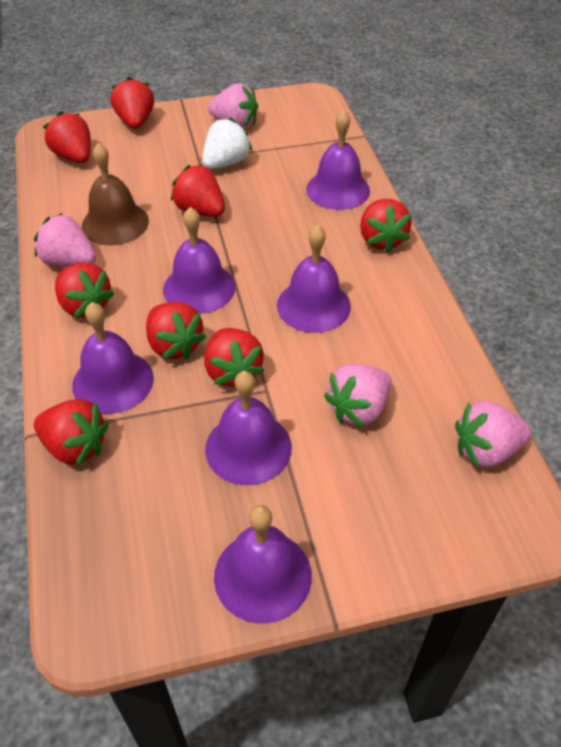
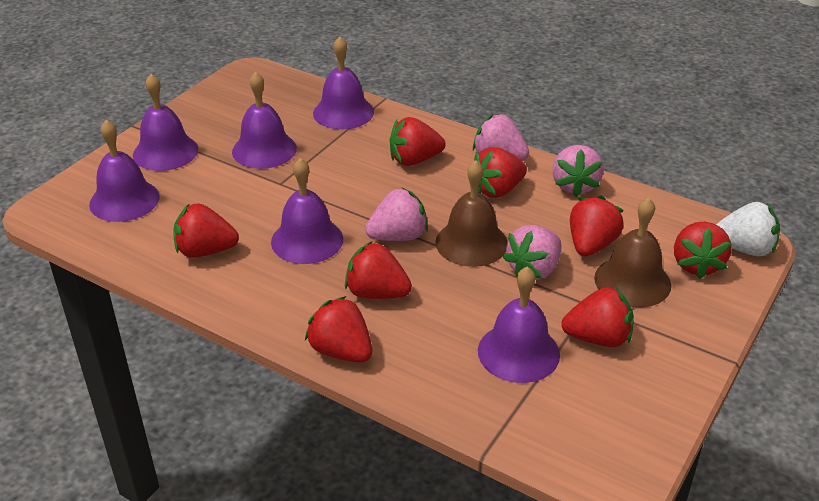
brown bell: 1 -> 2

